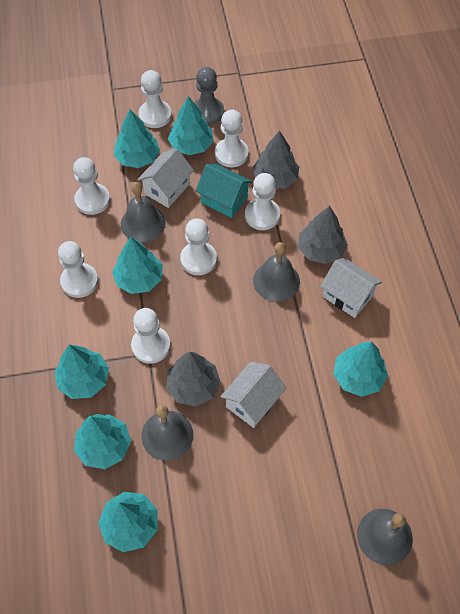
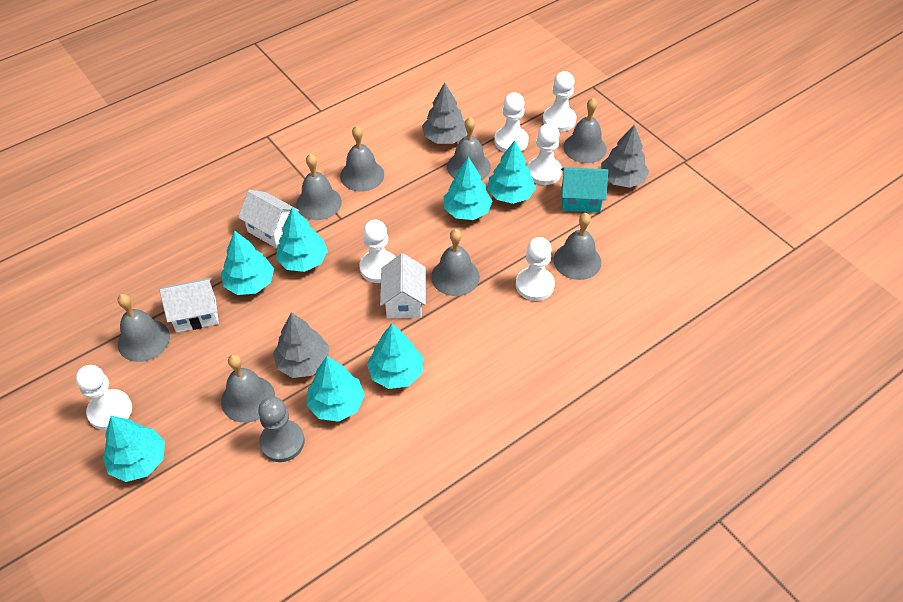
grey bell: 4 -> 8
white pawn: 7 -> 6

